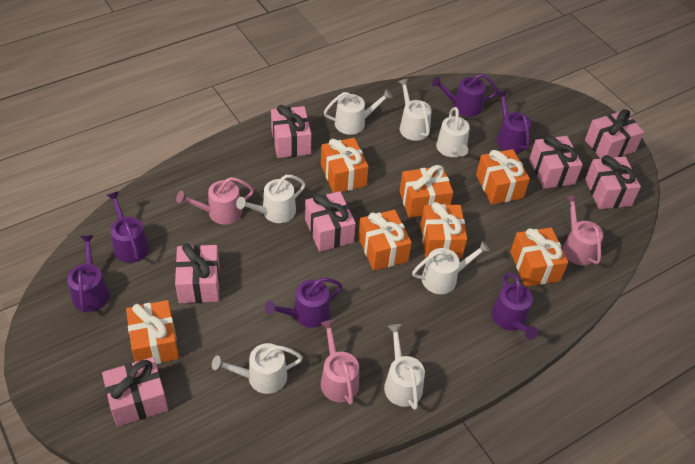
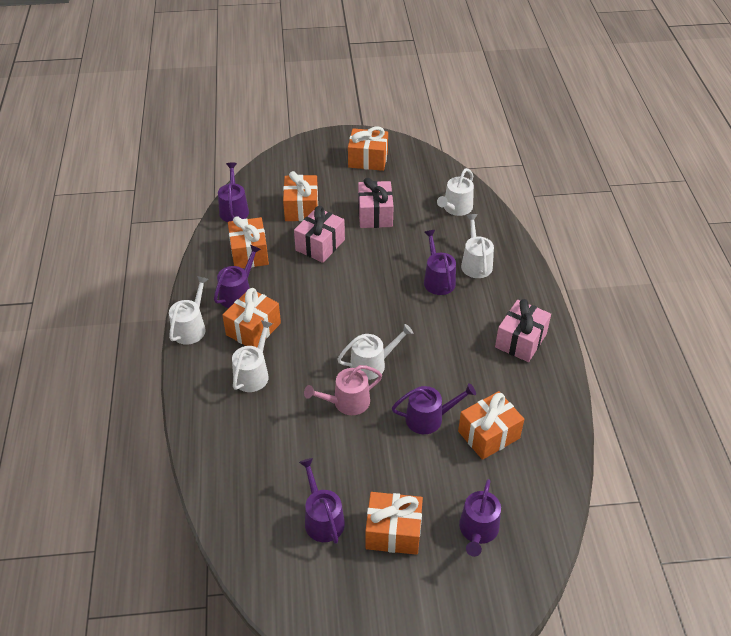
orange gift: 7 -> 6
pink gift: 7 -> 3
pink watering can: 3 -> 1
white watering can: 7 -> 5

